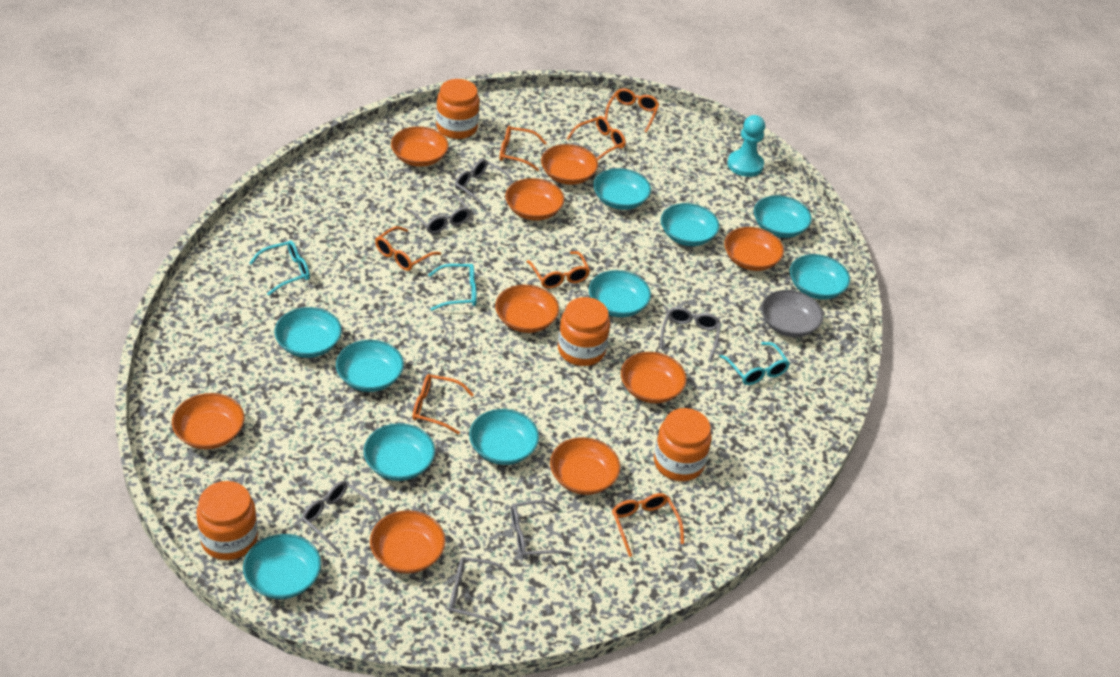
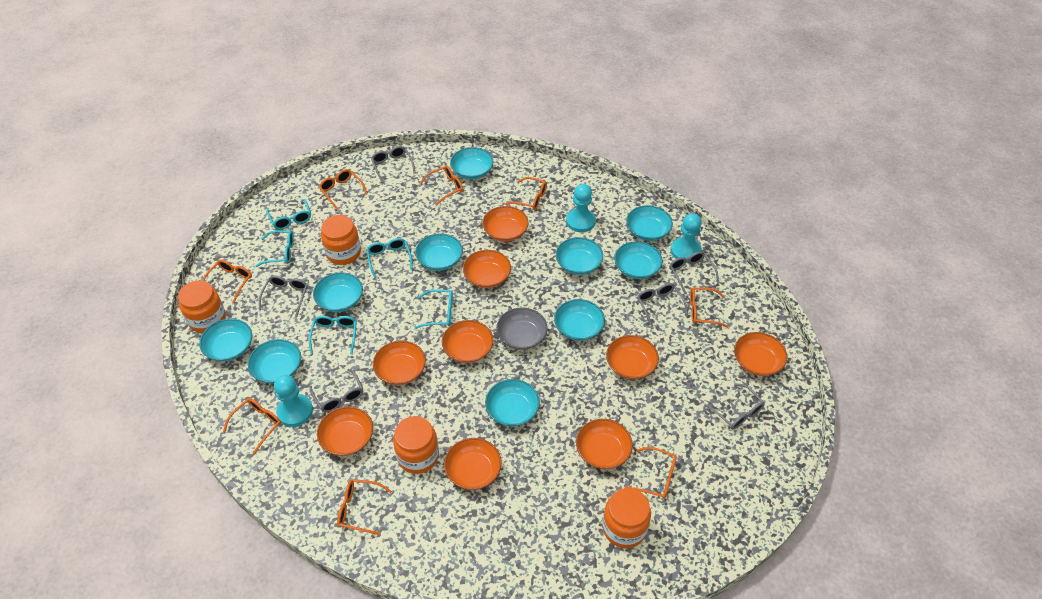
orange glasses: 7 -> 8
turquoise glasses: 3 -> 5
turquoise pawn: 1 -> 3

